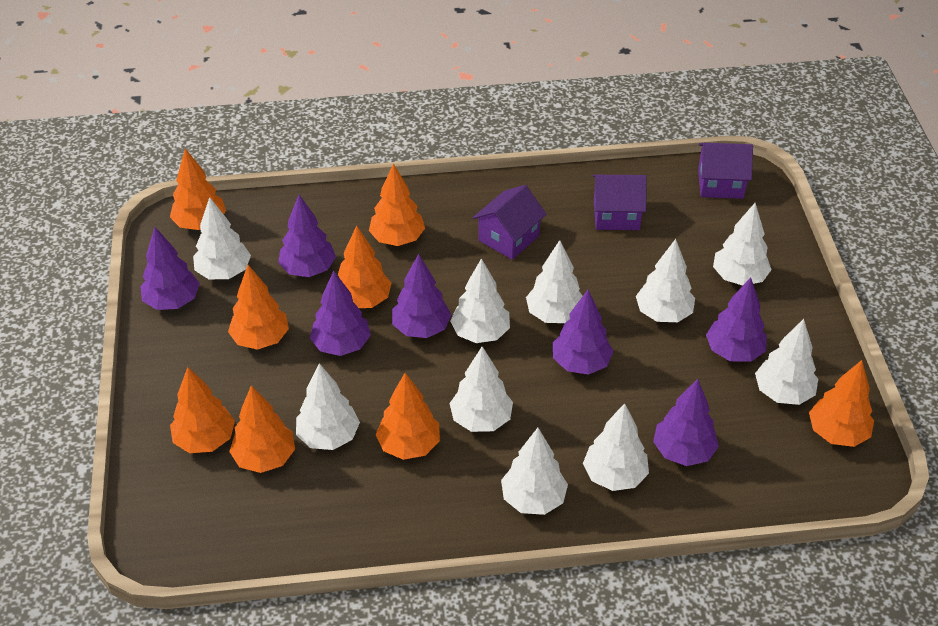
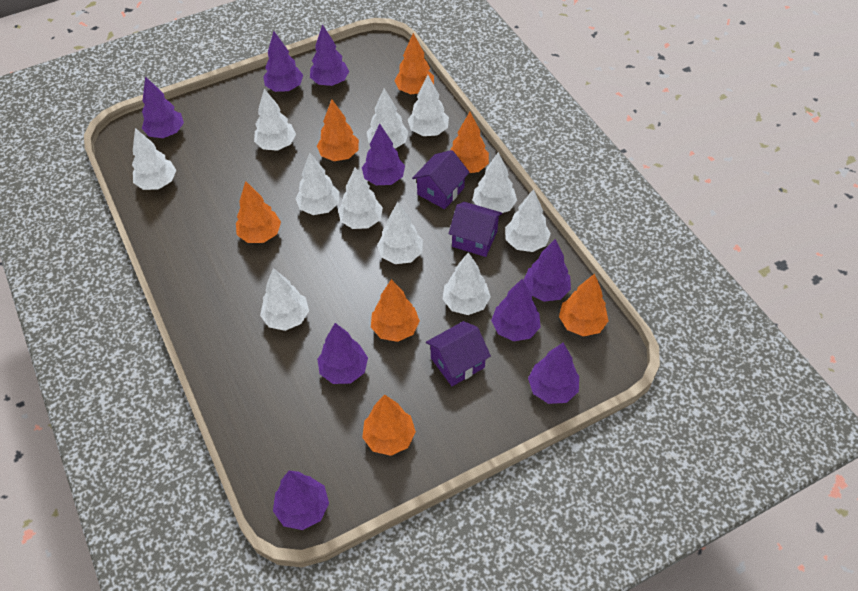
orange tree: 8 -> 7
purple tree: 7 -> 9
white tree: 10 -> 11

